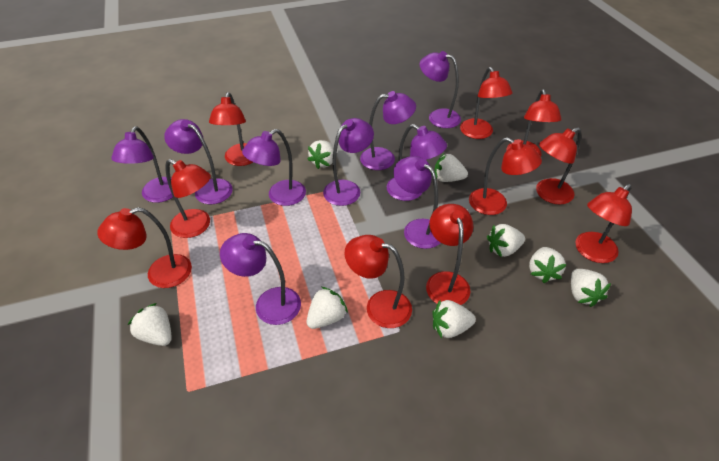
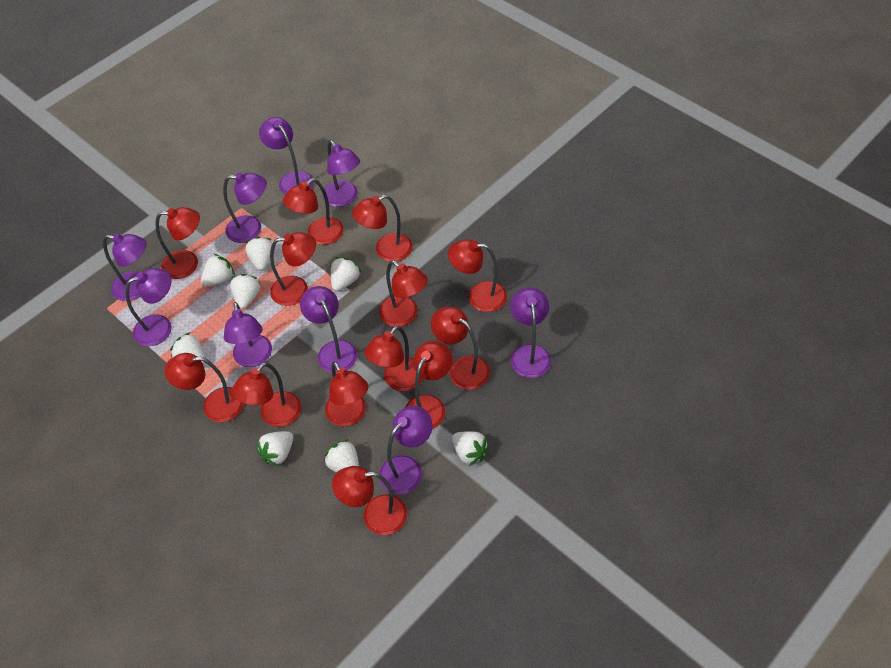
red lamp: 10 -> 13

